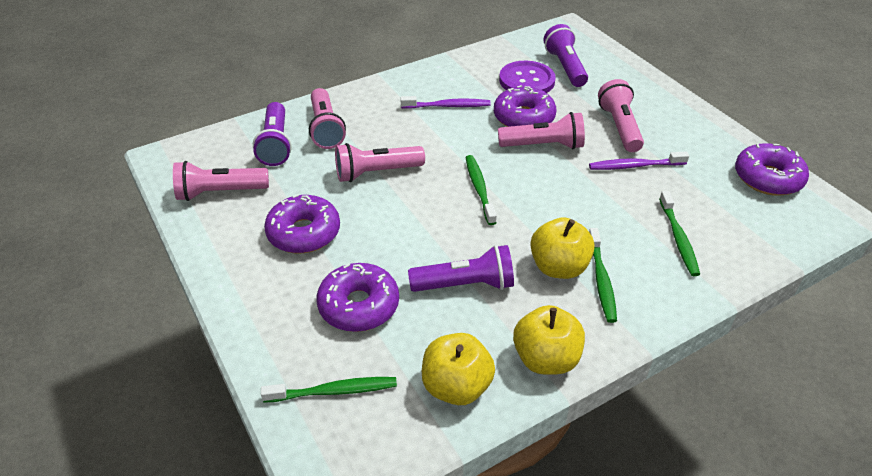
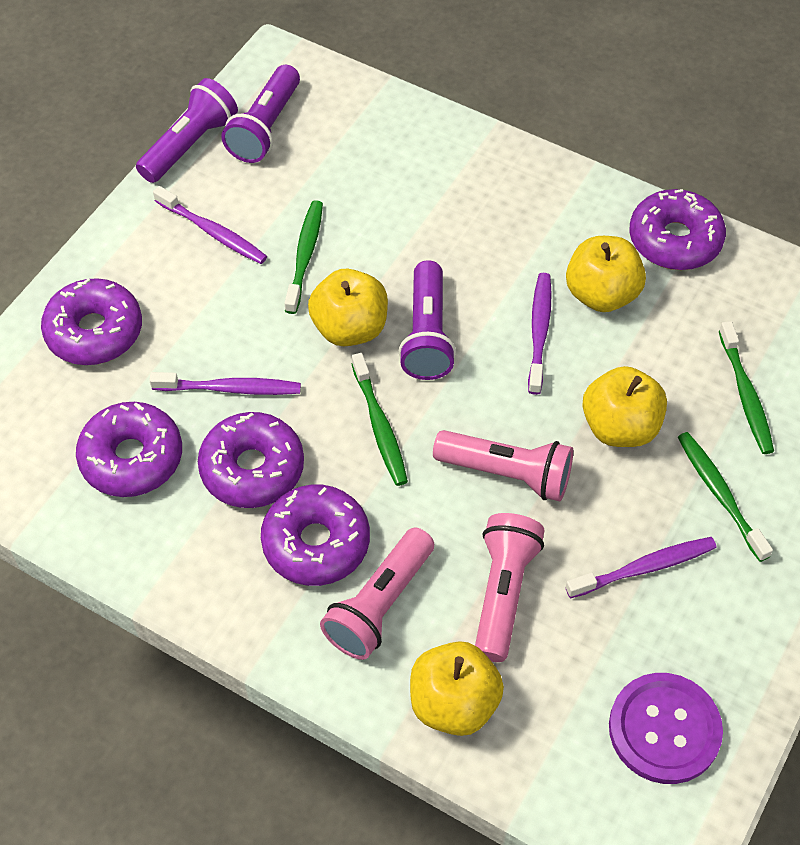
pink flashlight: 5 -> 3
purple donut: 4 -> 5
purple toothbrush: 2 -> 4
yellow apple: 3 -> 4

